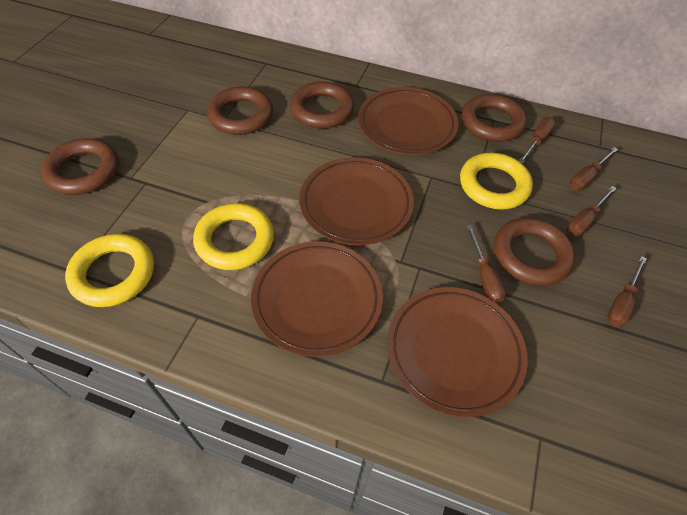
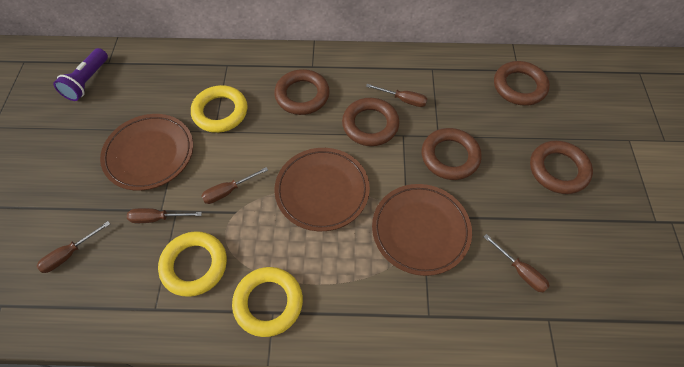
brown plate: 4 -> 3
purple flashlight: 0 -> 1

